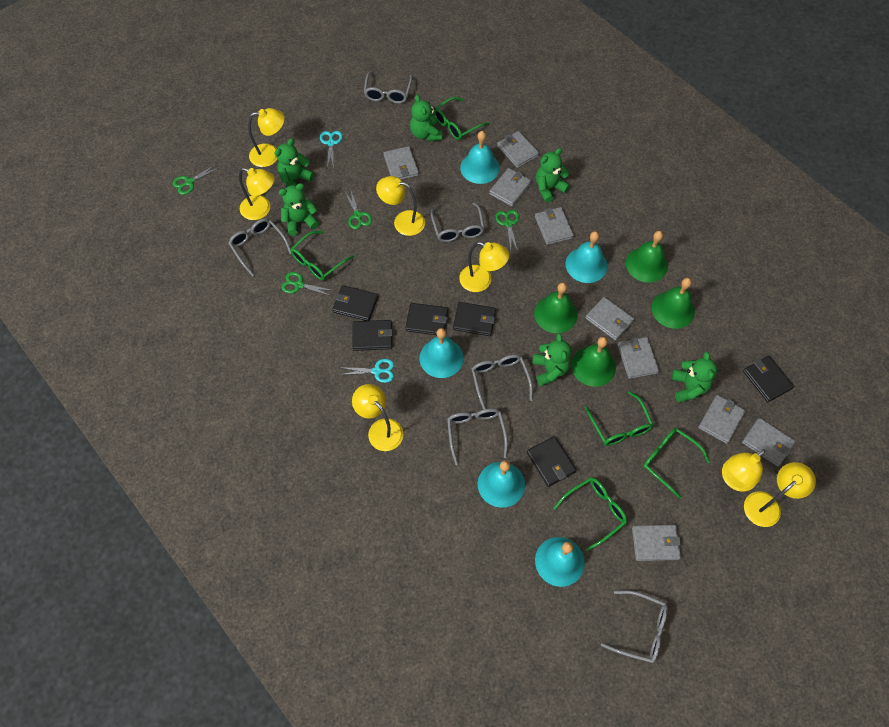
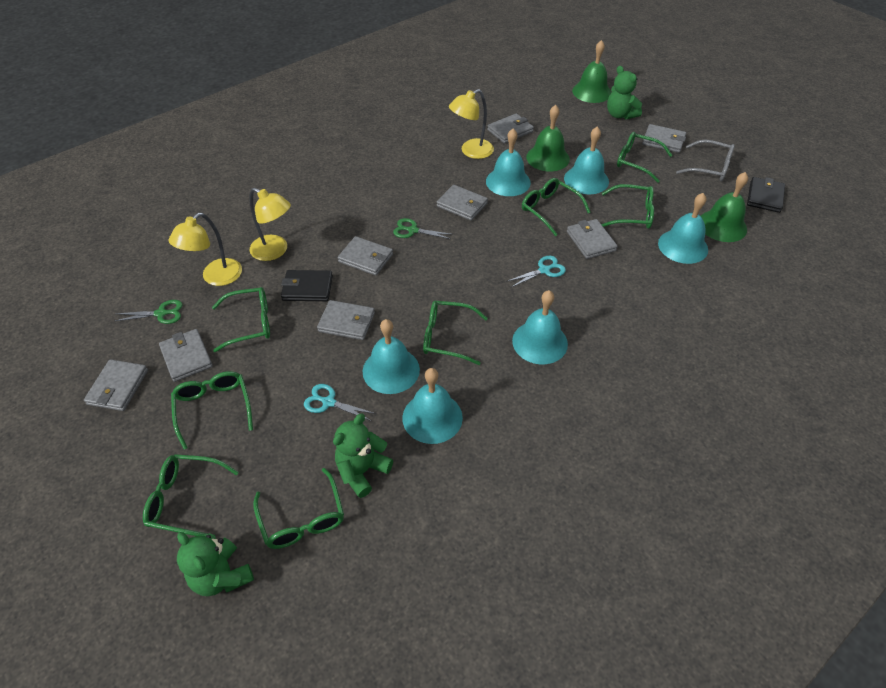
black wallet: 6 -> 2
green bell: 4 -> 3
green glasses: 5 -> 8
green scissors: 4 -> 2
green teddy bear: 6 -> 3
grey glasses: 6 -> 1
grey wallet: 9 -> 8
turquoise bell: 5 -> 6
yellow lamp: 7 -> 3

